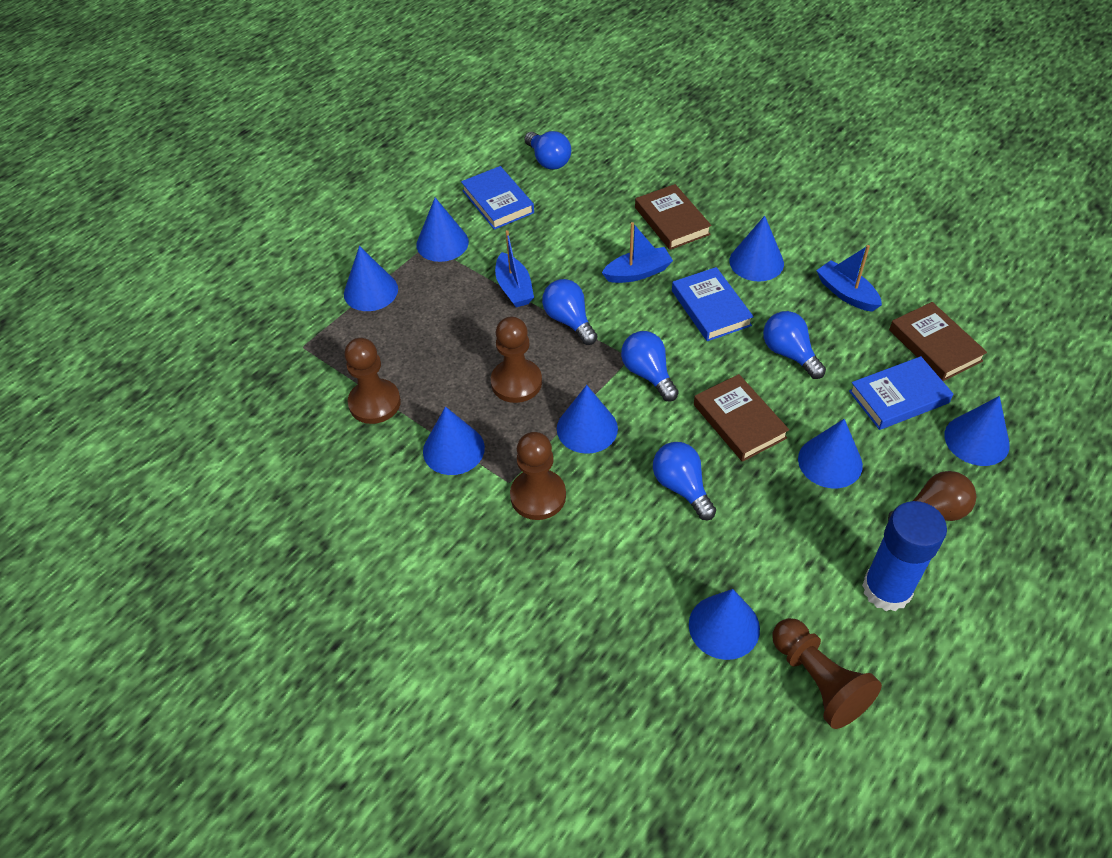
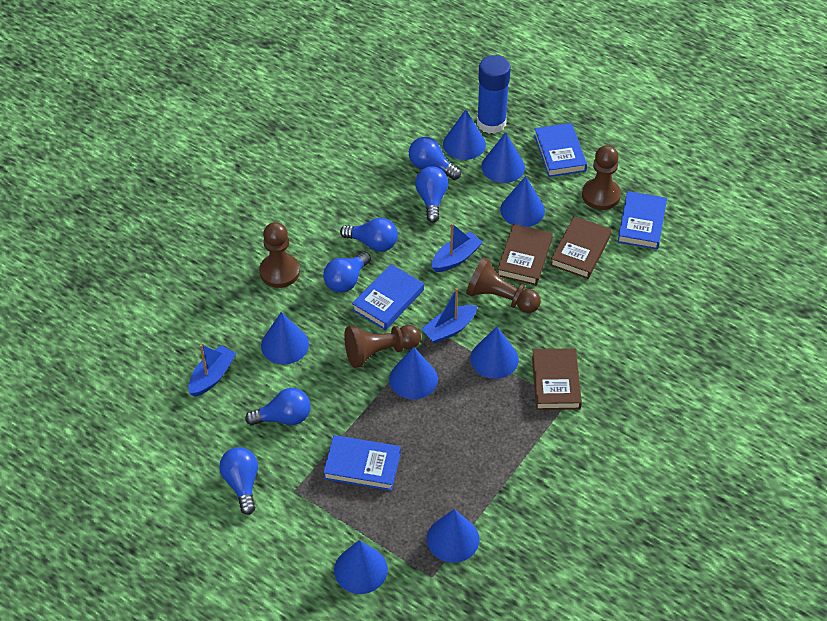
blue book: 3 -> 4
blue light bulb: 5 -> 6
brown light bulb: 1 -> 0

